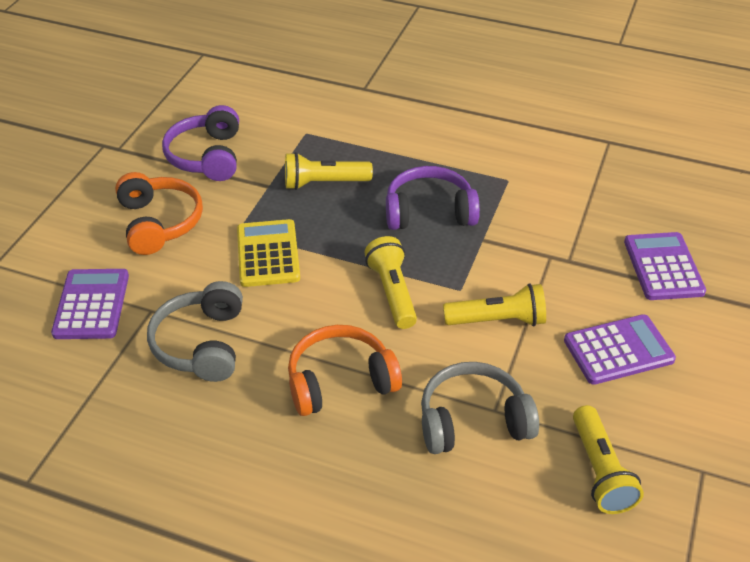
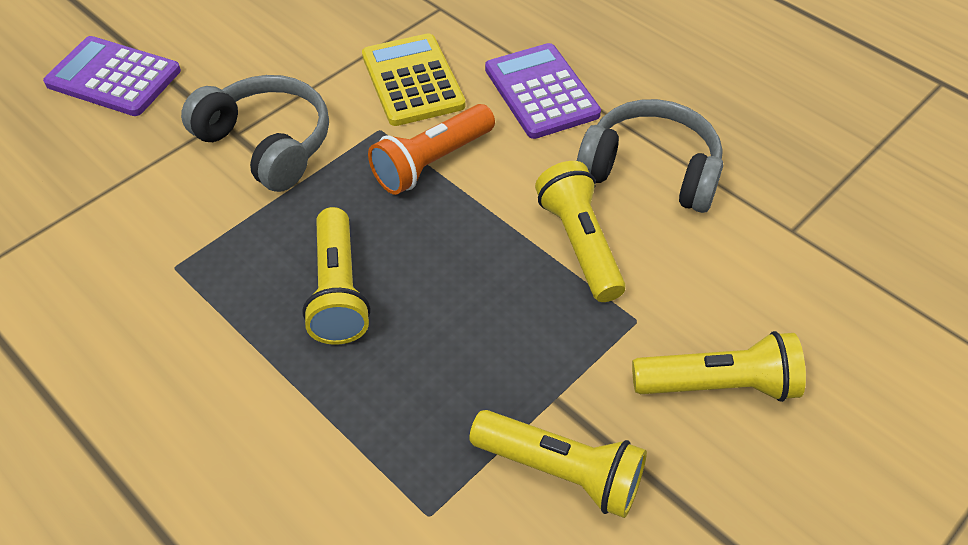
orange flashlight: 0 -> 1
orange headphones: 2 -> 0
purple calculator: 3 -> 2
purple headphones: 2 -> 0

